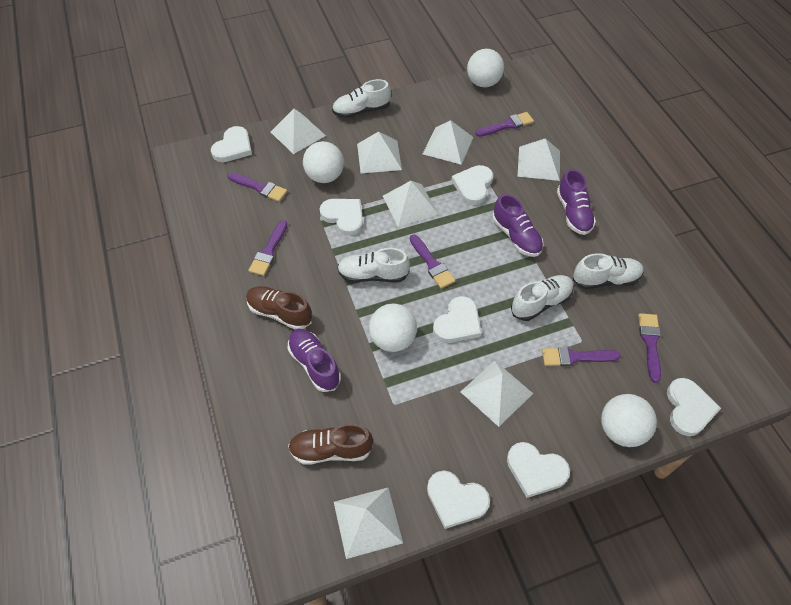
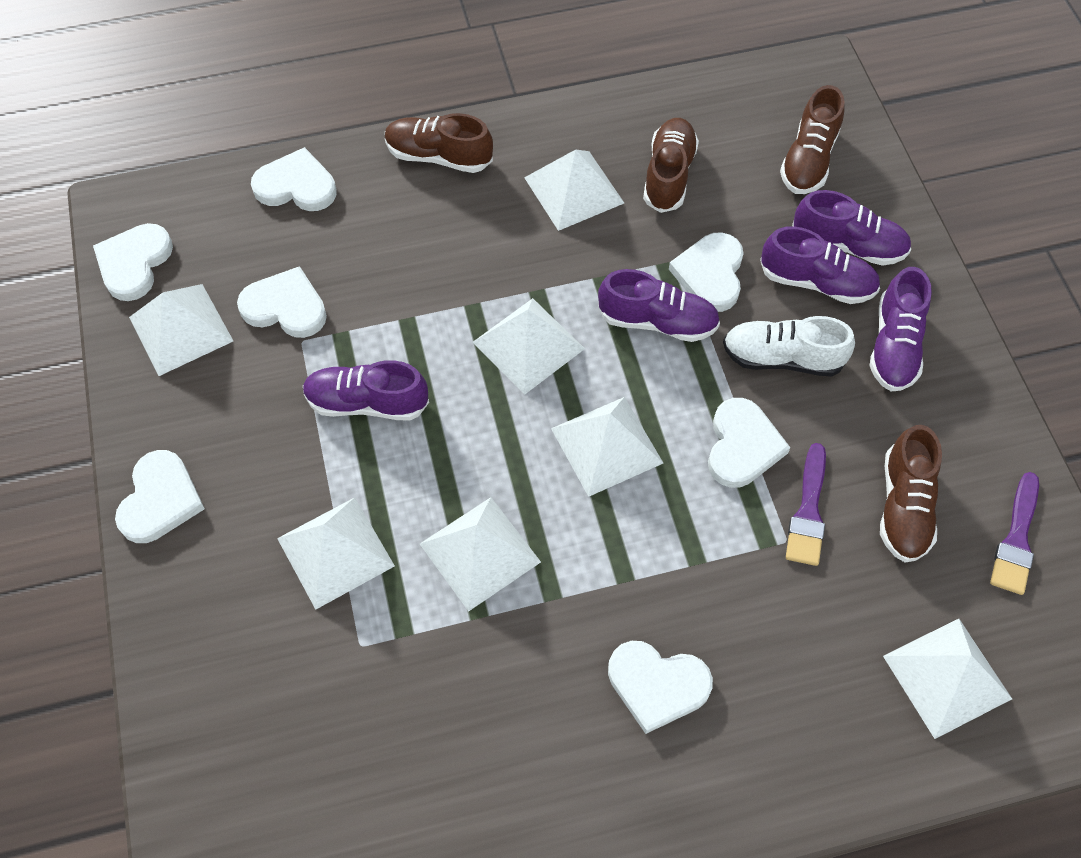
brown shoe: 2 -> 4
purple brush: 6 -> 2
purple shoe: 3 -> 5
white ball: 4 -> 0
white shoe: 4 -> 1

